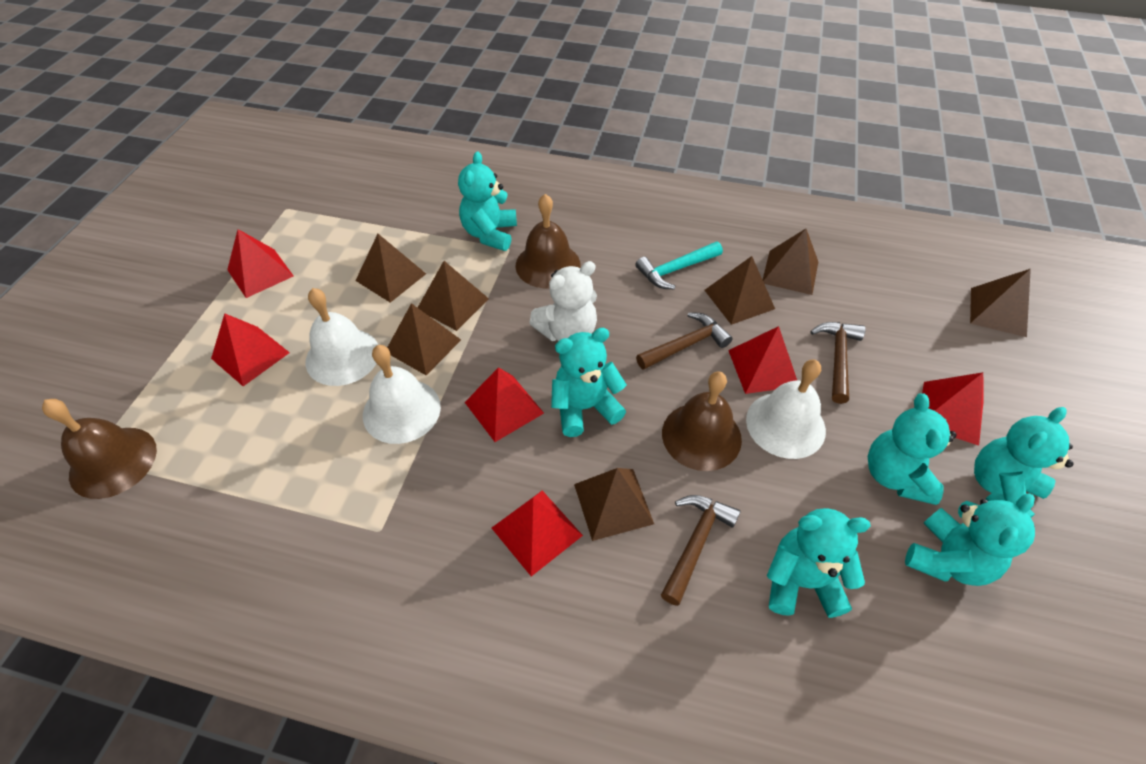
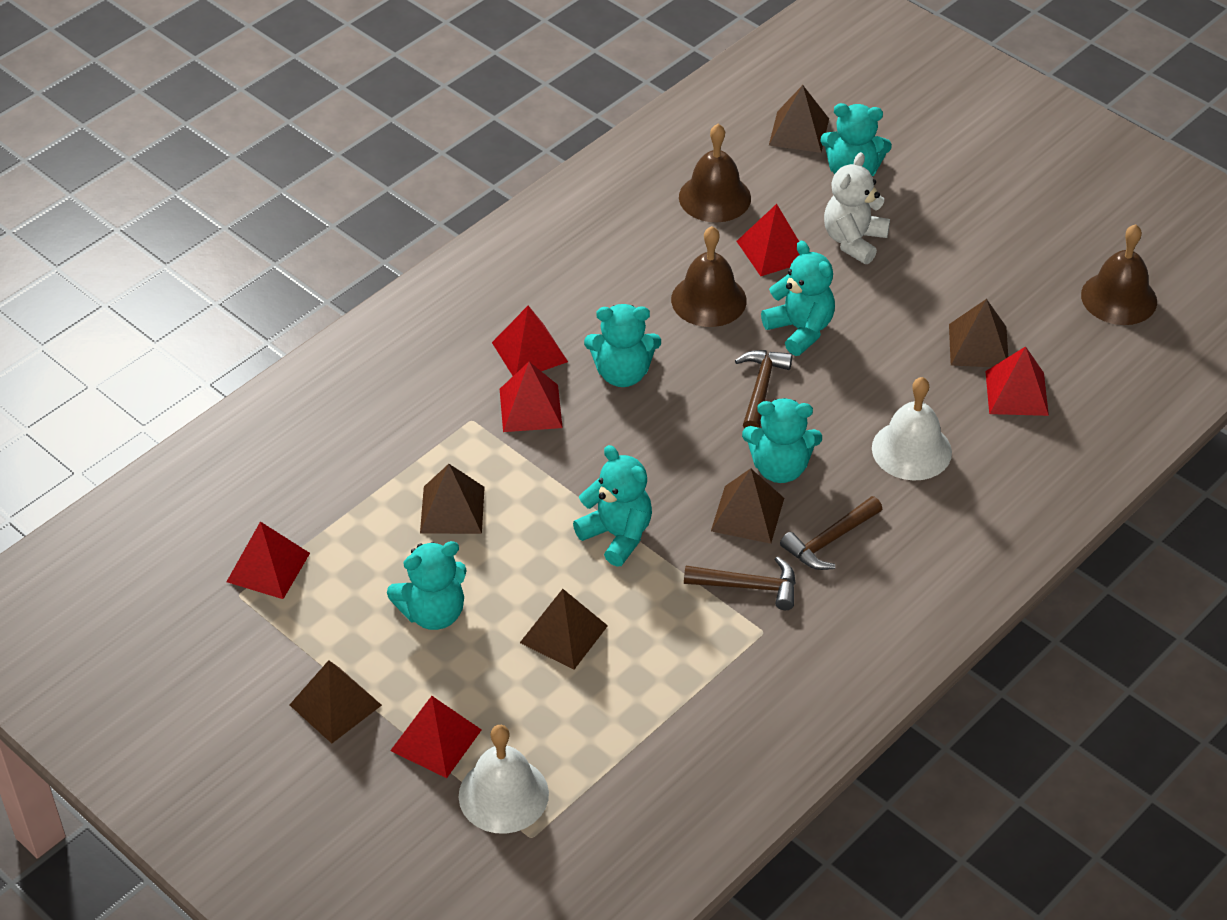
brown pyramid: 7 -> 6
turquoise hammer: 1 -> 0
white bell: 3 -> 2

